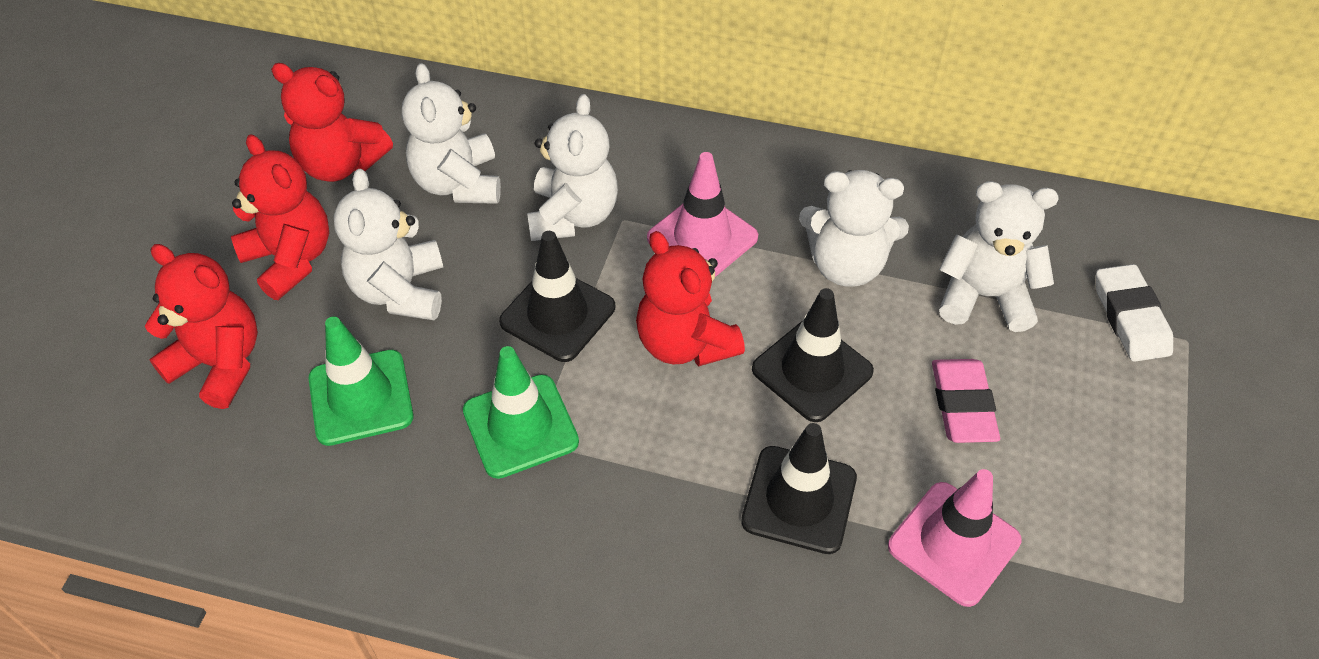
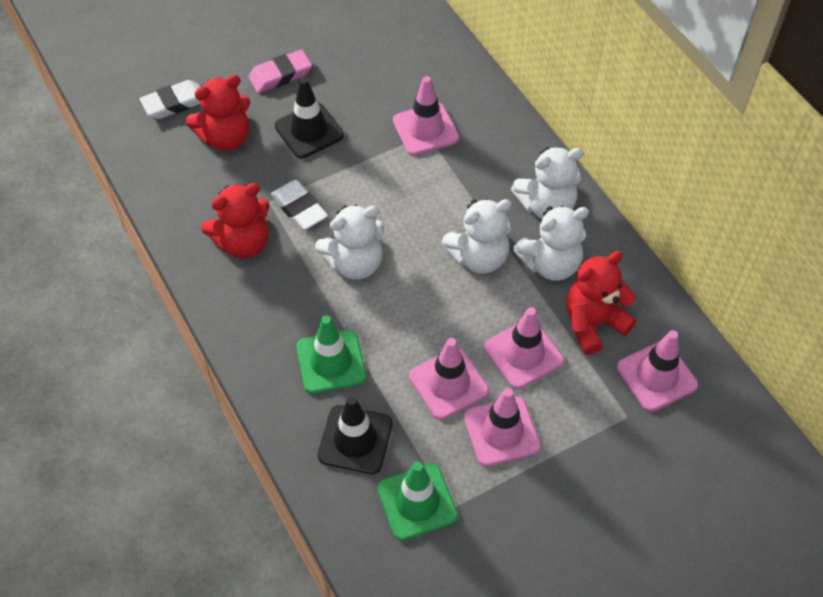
black traffic cone: 3 -> 2
pink traffic cone: 2 -> 5
red teddy bear: 4 -> 3
white eraser: 1 -> 2
white teddy bear: 5 -> 4

